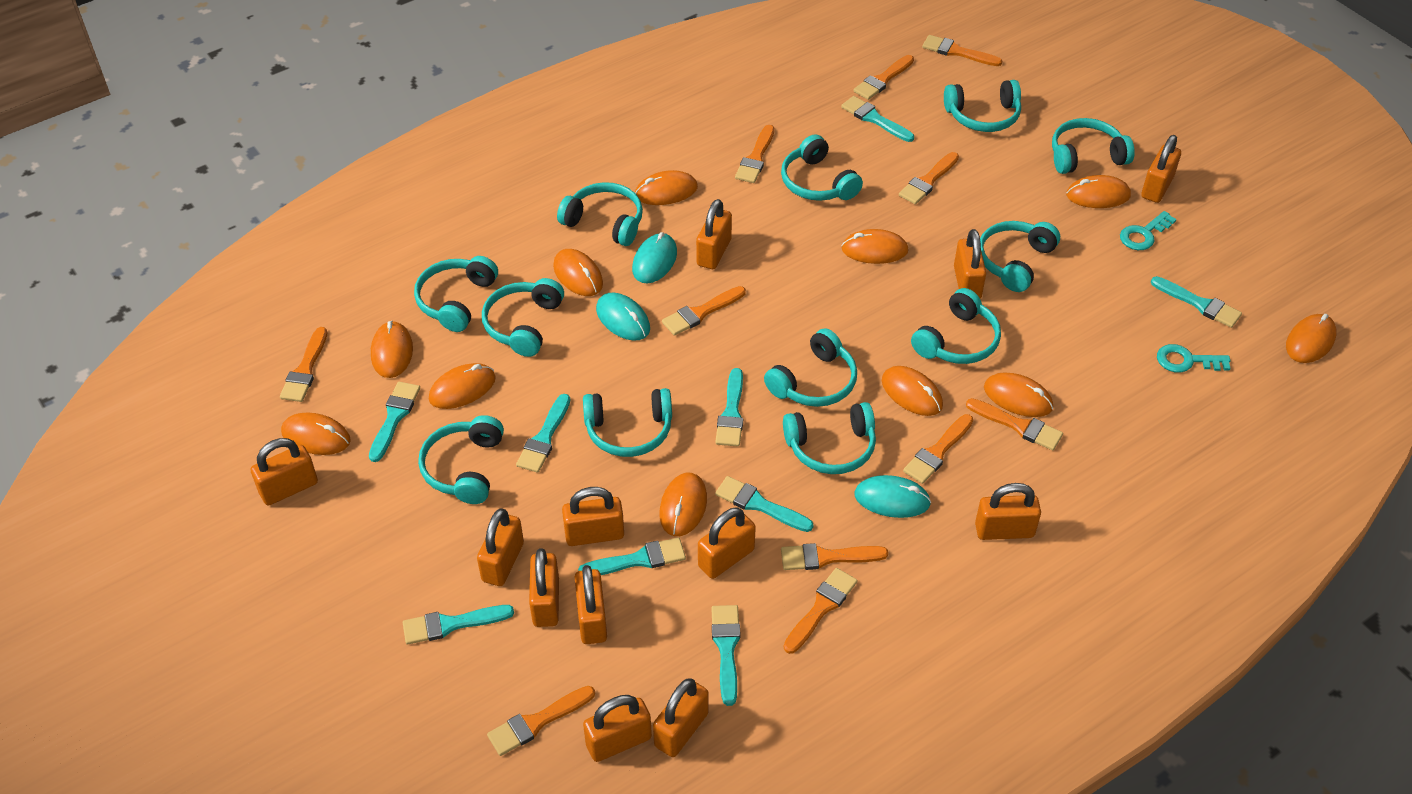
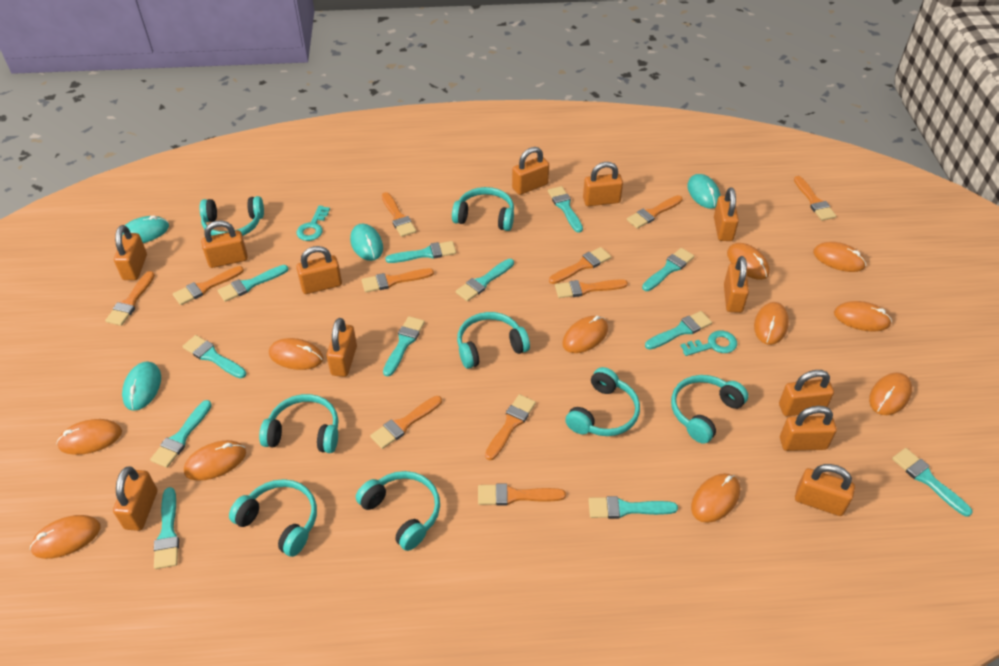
turquoise brush: 9 -> 12
turquoise headphones: 12 -> 8
turquoise mouse: 3 -> 4

